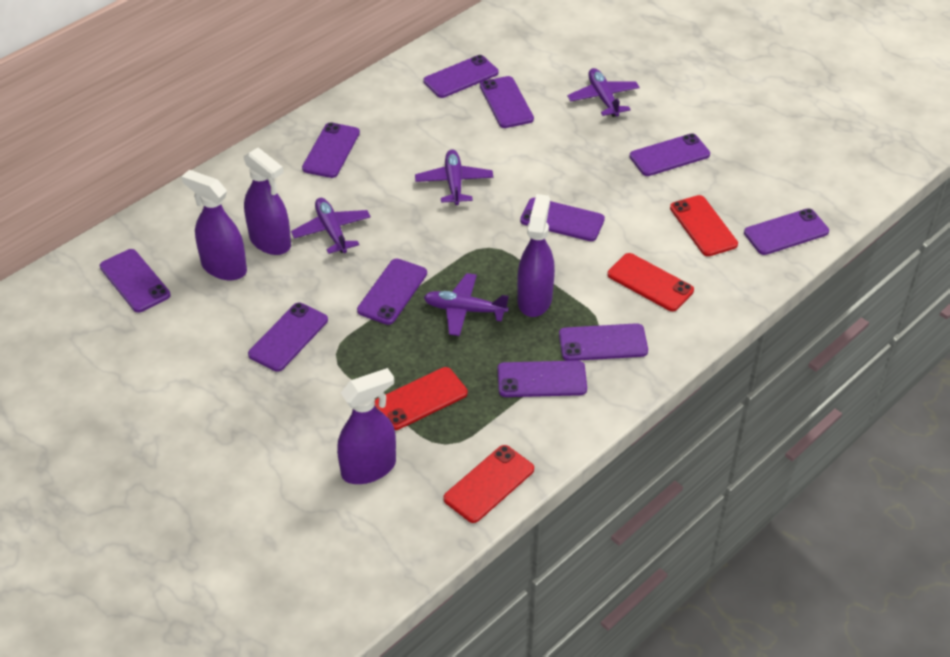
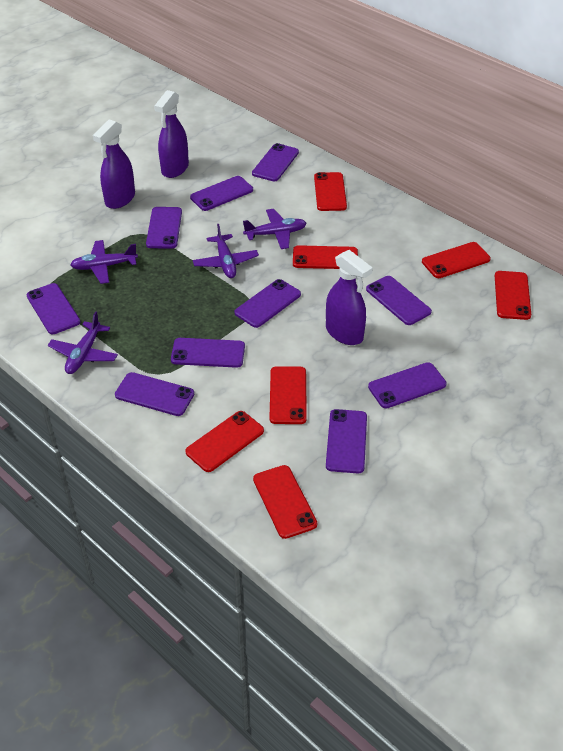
purple phone: 11 -> 10
purple spray bottle: 4 -> 3
red phone: 4 -> 7

